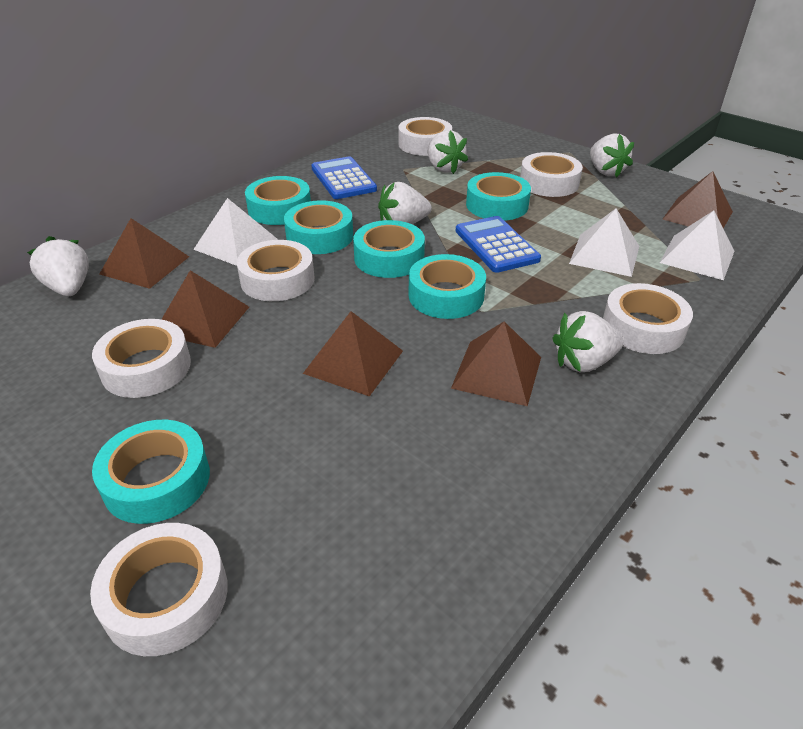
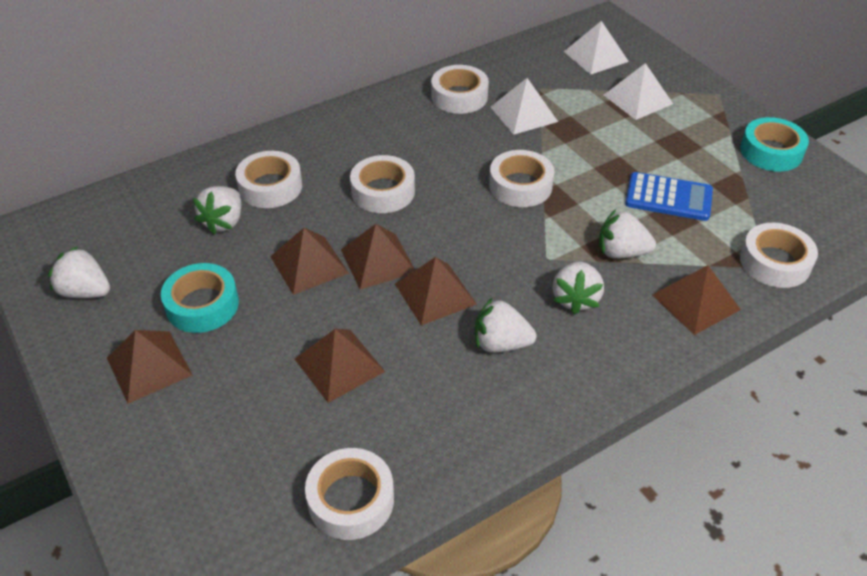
blue calculator: 2 -> 1
brown pyramid: 5 -> 6
turquoise tape: 6 -> 2

